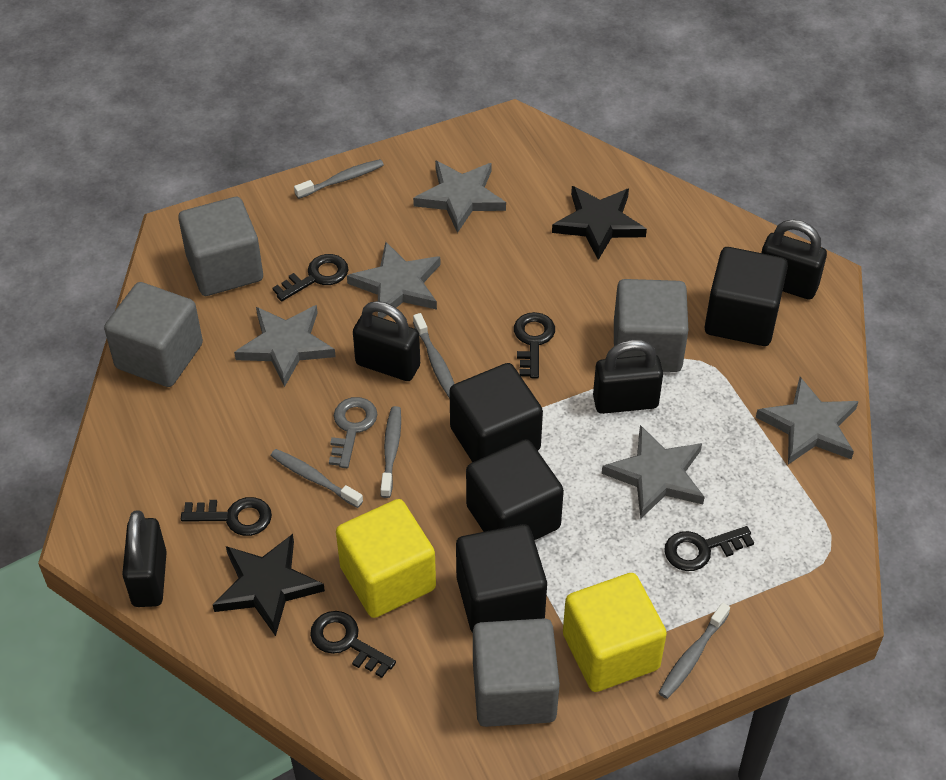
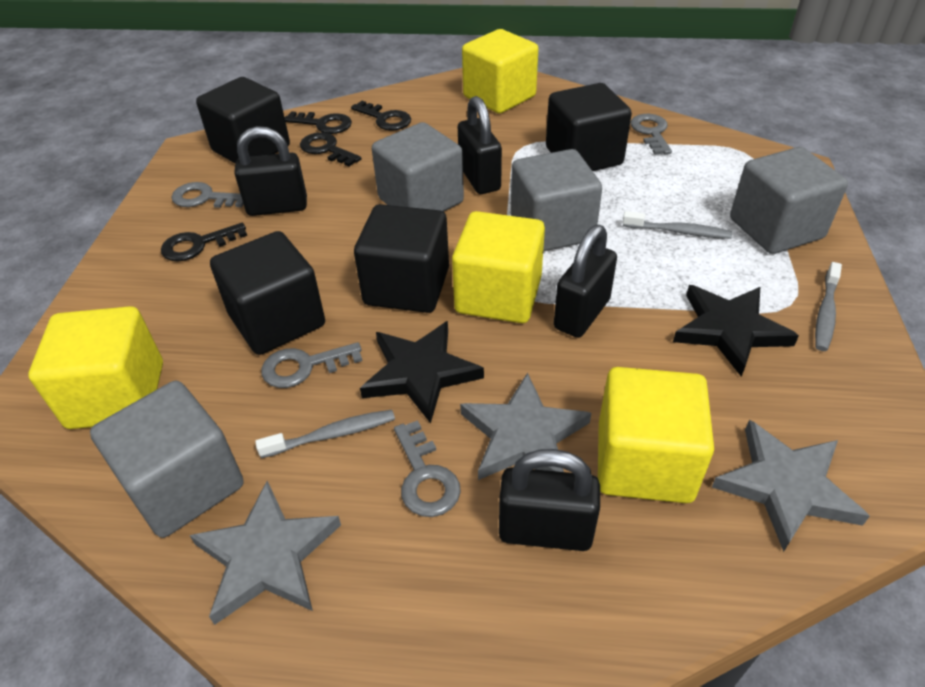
black key: 5 -> 4
grey key: 1 -> 4
grey star: 5 -> 3
grey toothbrush: 5 -> 3
yellow cube: 2 -> 4

